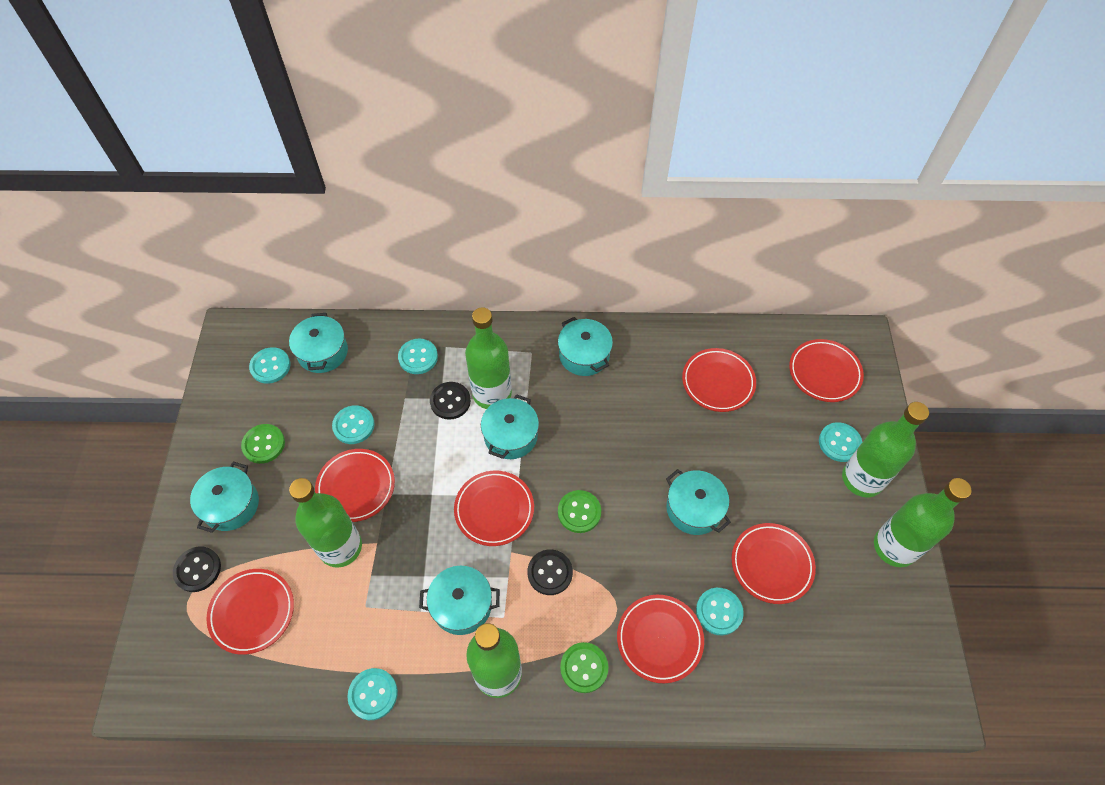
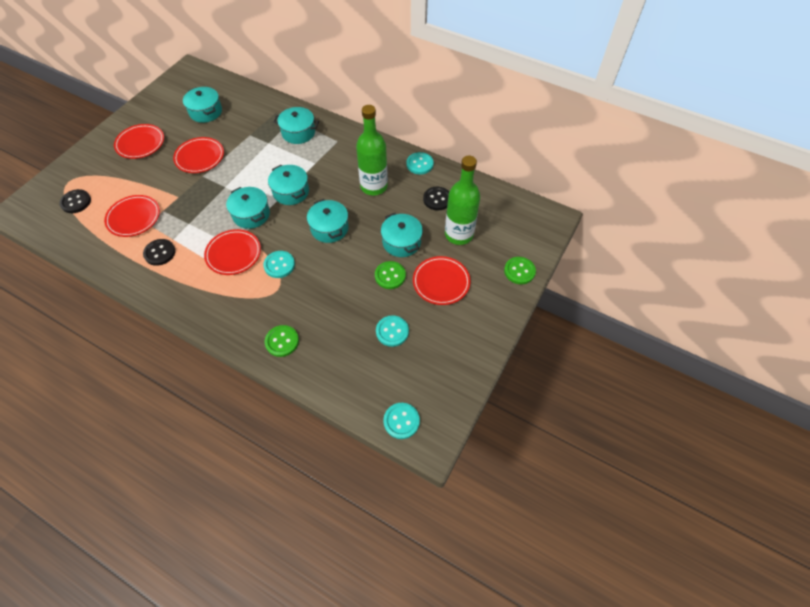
green bottle: 5 -> 2
red plate: 7 -> 5
turquoise button: 6 -> 4

